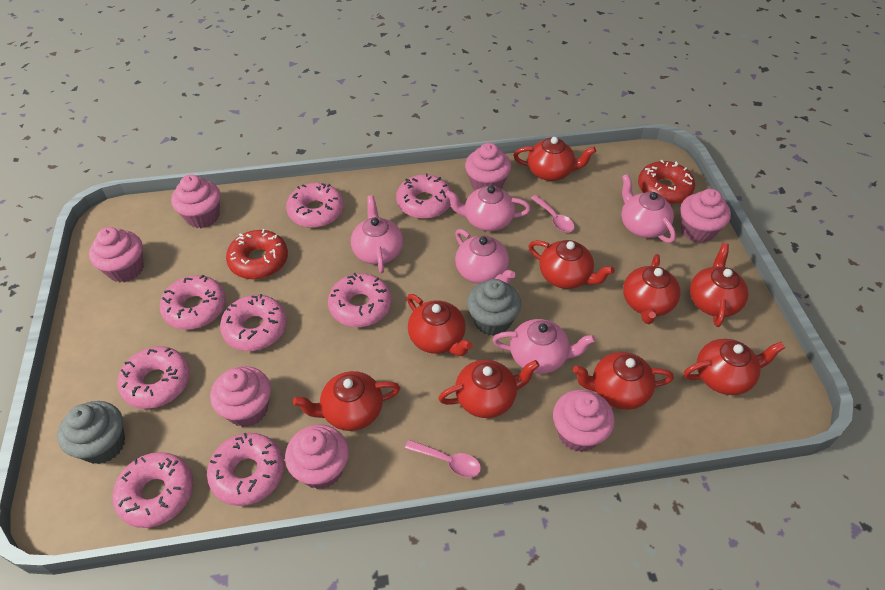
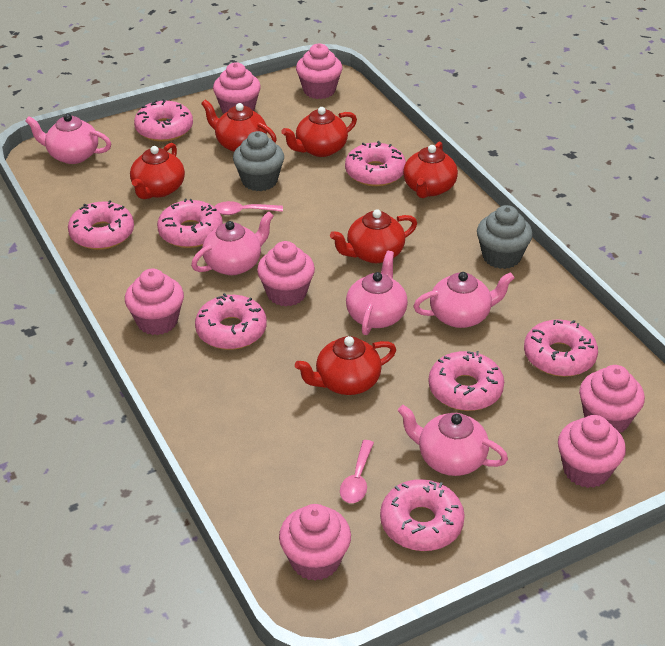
red donut: 2 -> 0
red teapot: 9 -> 6

